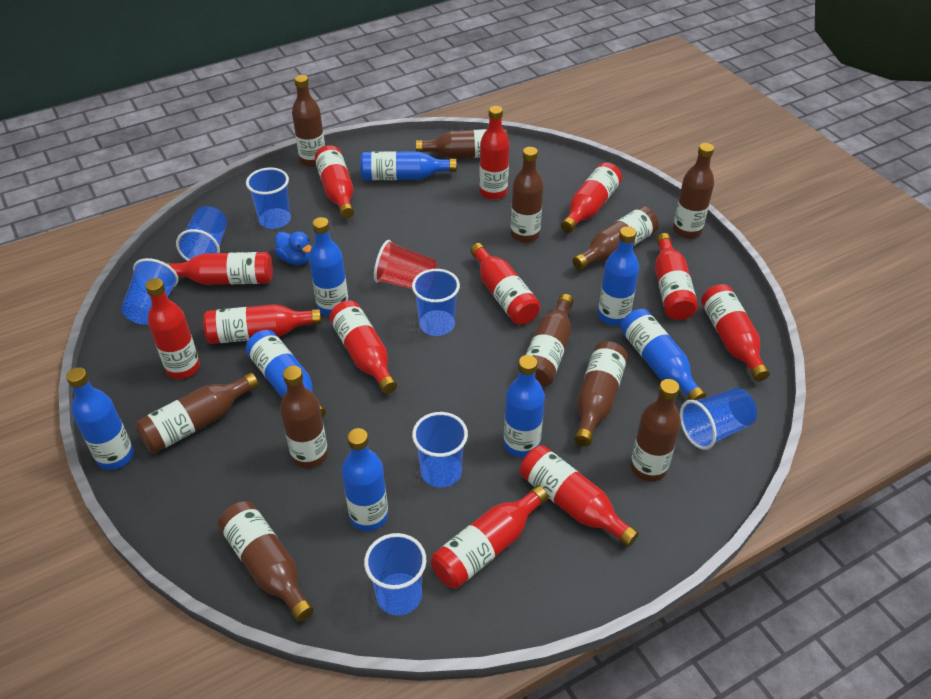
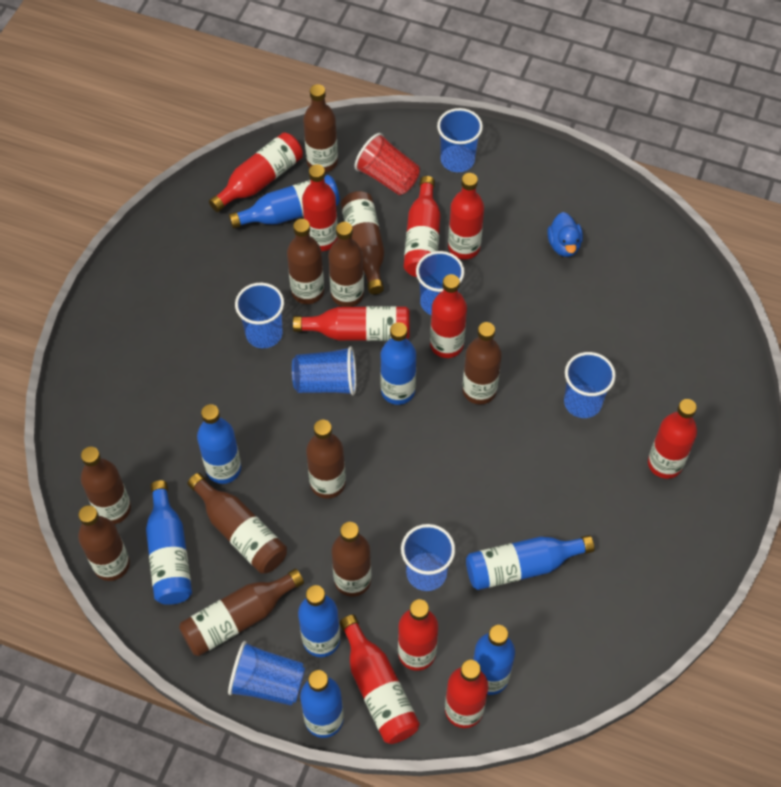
red bottle: 12 -> 10

